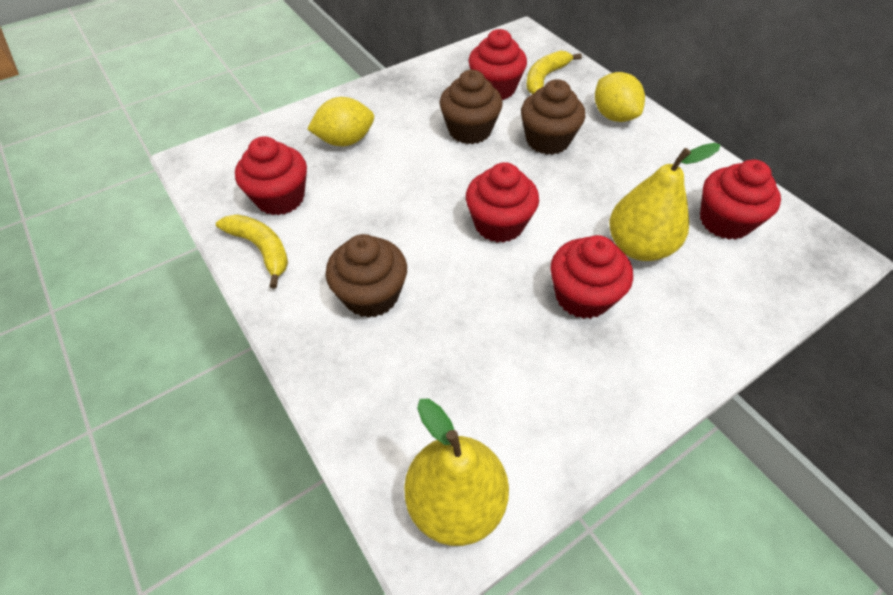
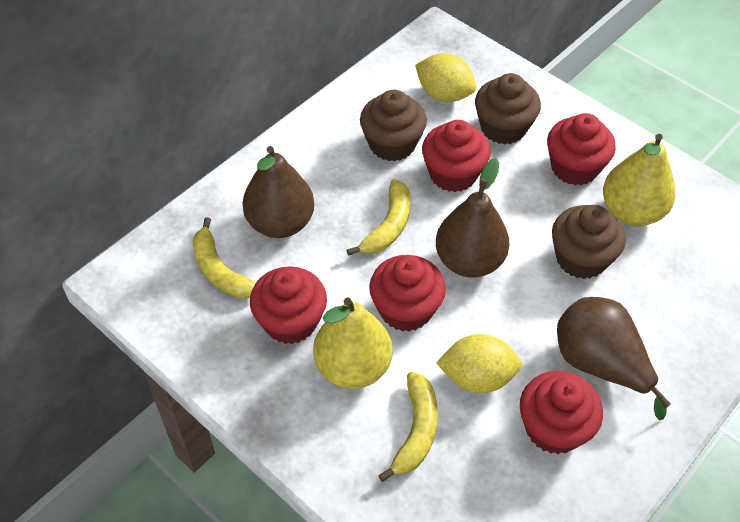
brown pear: 0 -> 3
yellow banana: 2 -> 3

